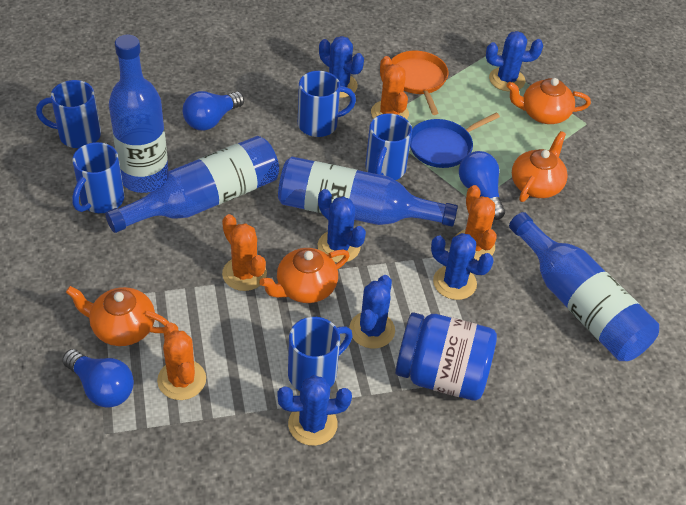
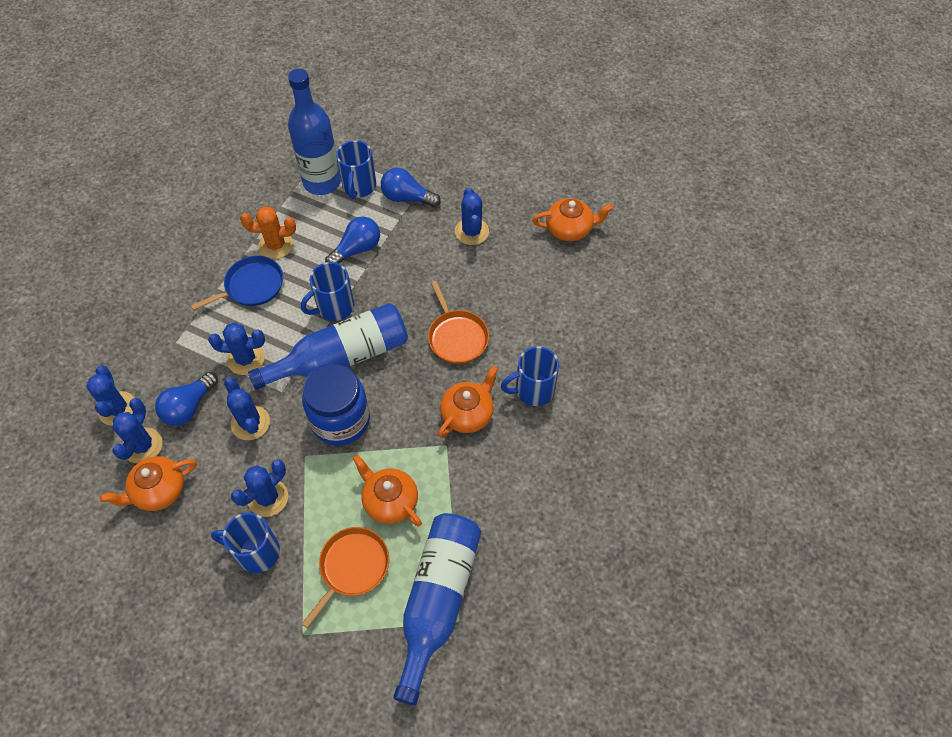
blue bottle: 4 -> 3
blue mug: 5 -> 4
orange cactus: 4 -> 1
orange pan: 1 -> 2

